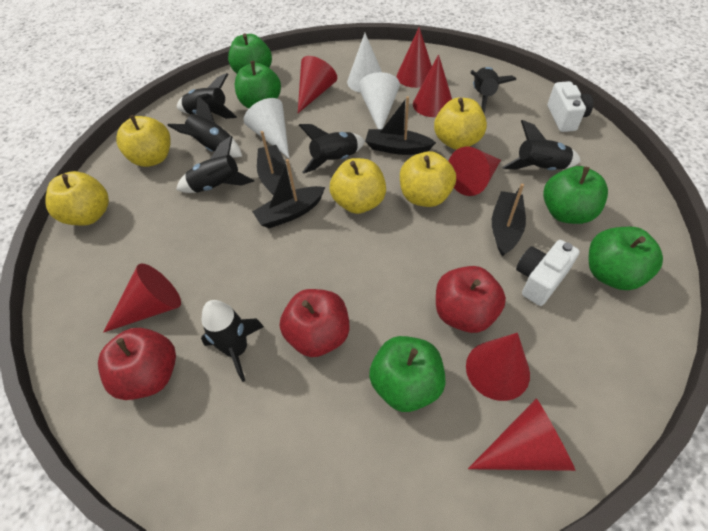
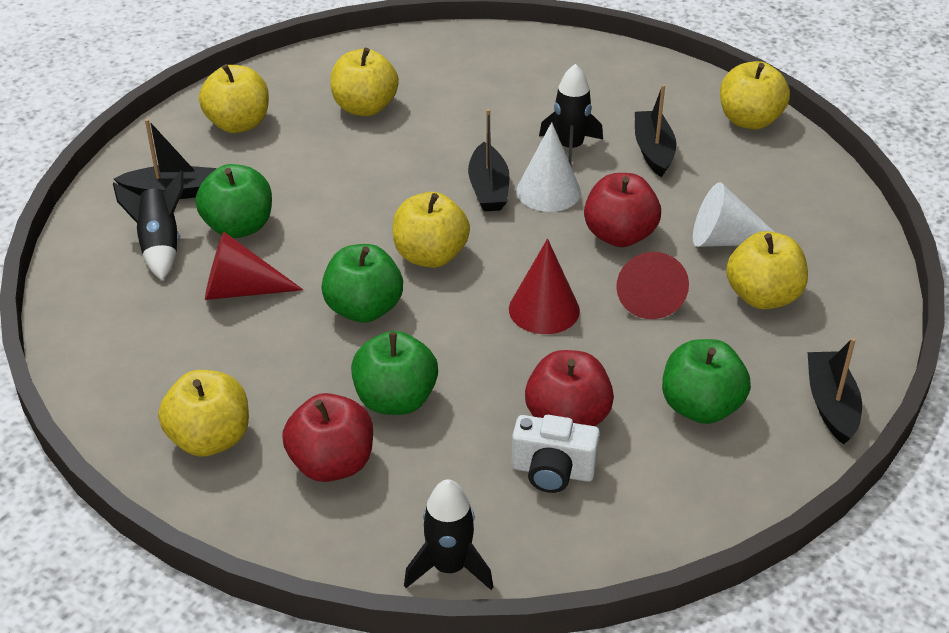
black rocket: 7 -> 3
green apple: 5 -> 4
red cone: 7 -> 3
white camera: 2 -> 1
white cone: 3 -> 2
yellow apple: 5 -> 6

